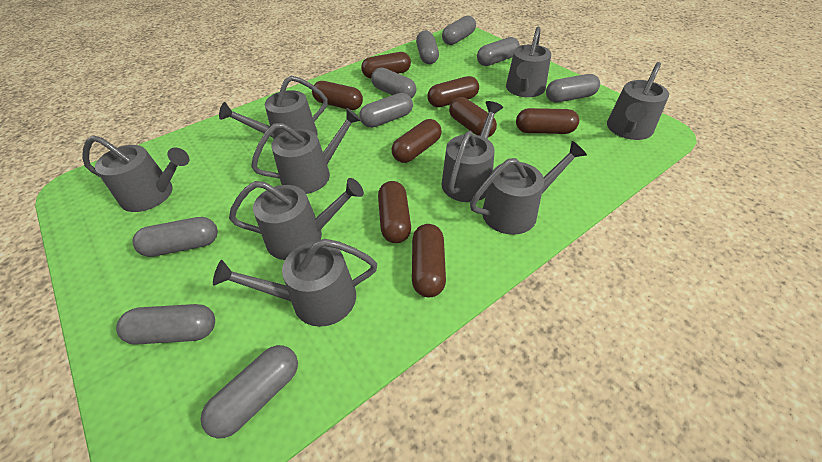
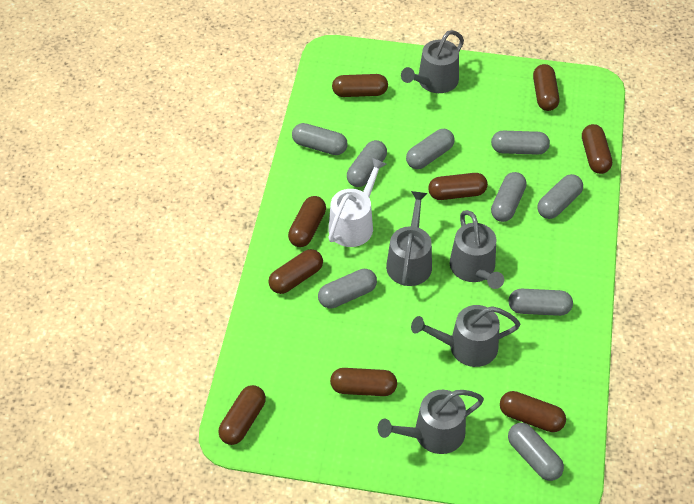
brown capsule: 8 -> 9
grey watering can: 9 -> 5
white watering can: 0 -> 1

